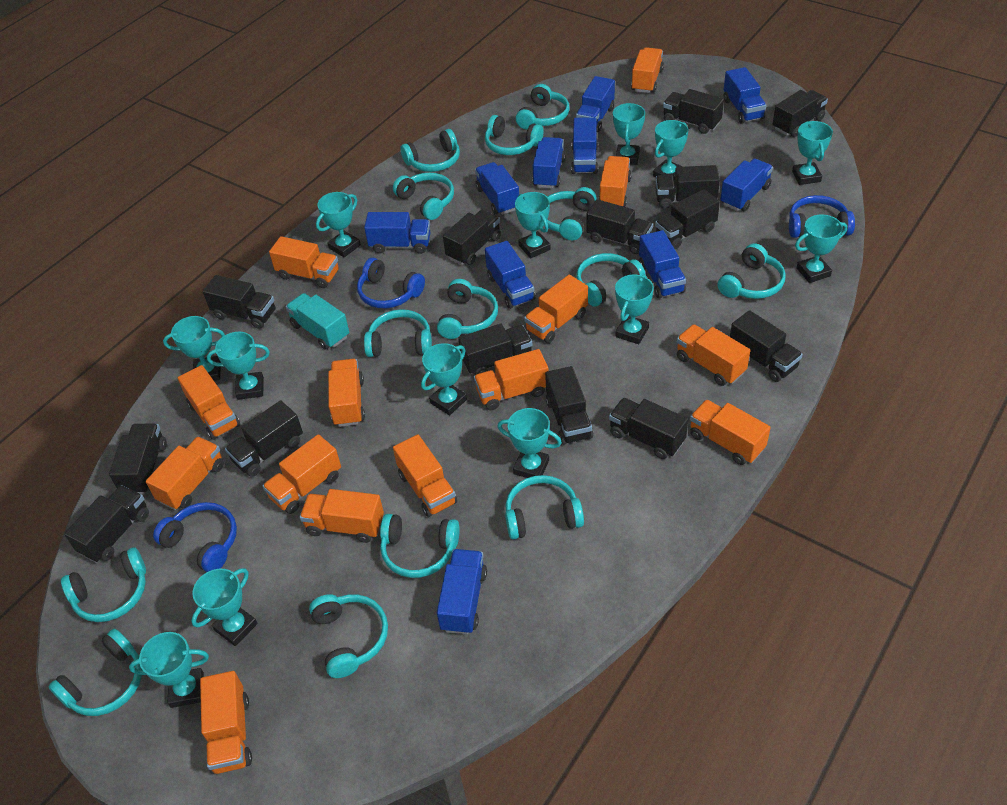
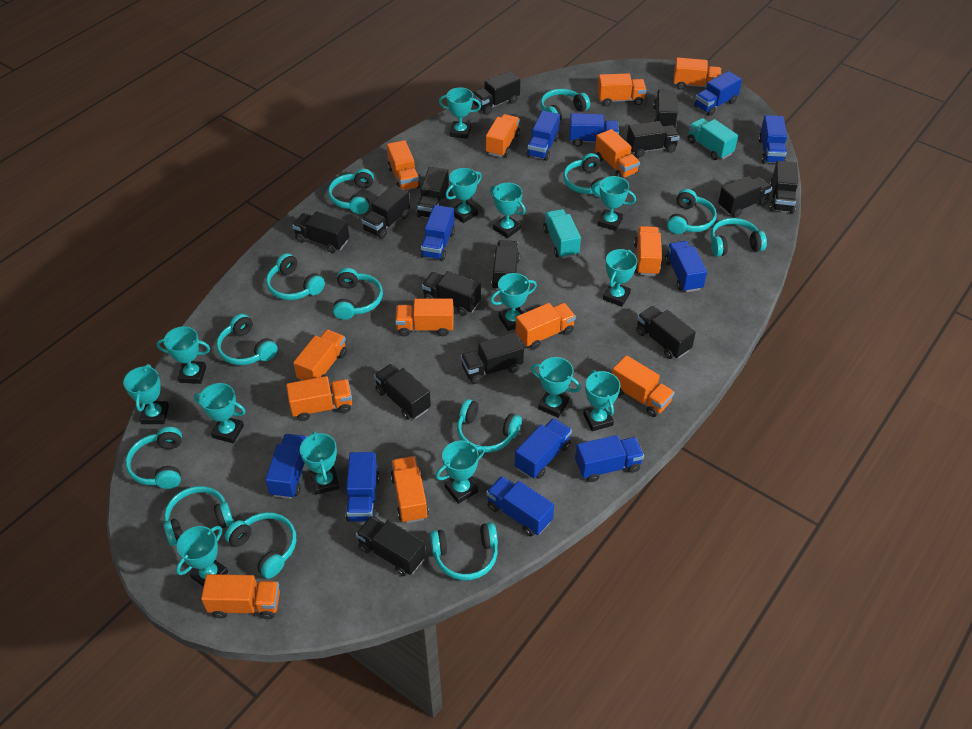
blue headphones: 3 -> 0
blue truck: 10 -> 11
orange truck: 14 -> 13
turquoise headphones: 14 -> 13
turquoise trophy: 13 -> 14
turquoise truck: 1 -> 2

